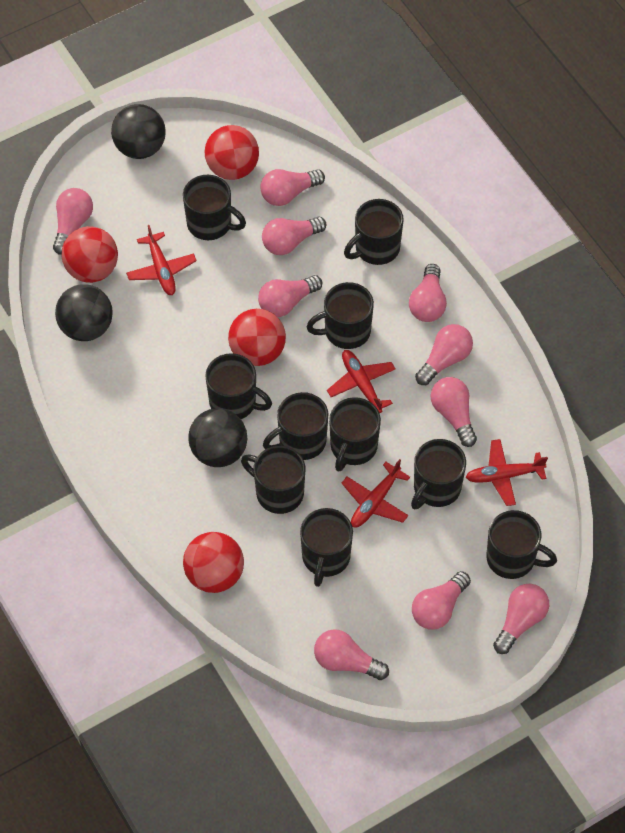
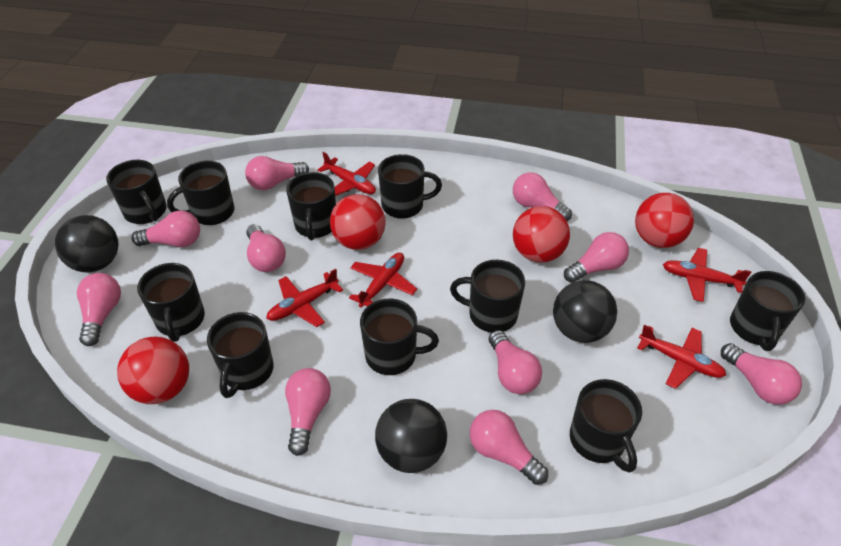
red plane: 4 -> 5

